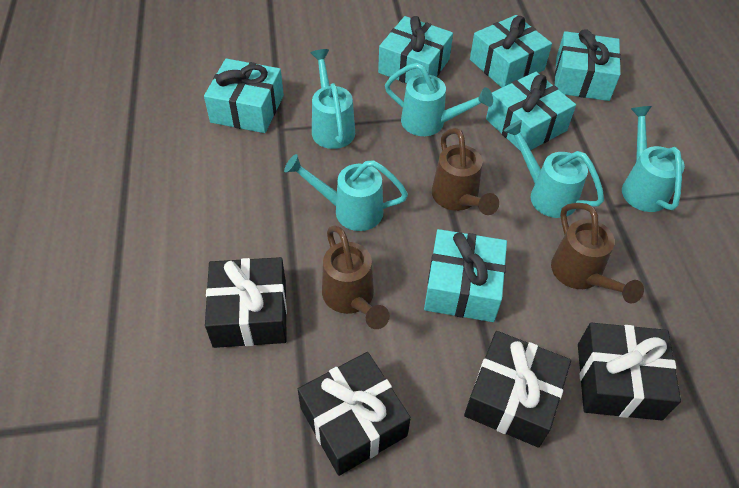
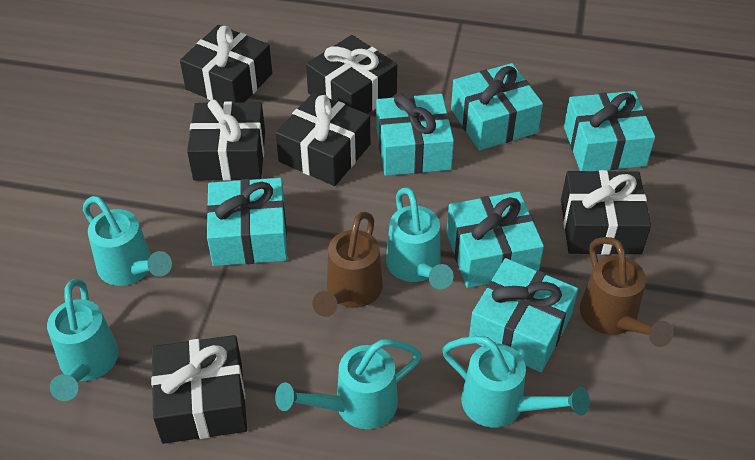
black gift: 4 -> 6
brown watering can: 3 -> 2

